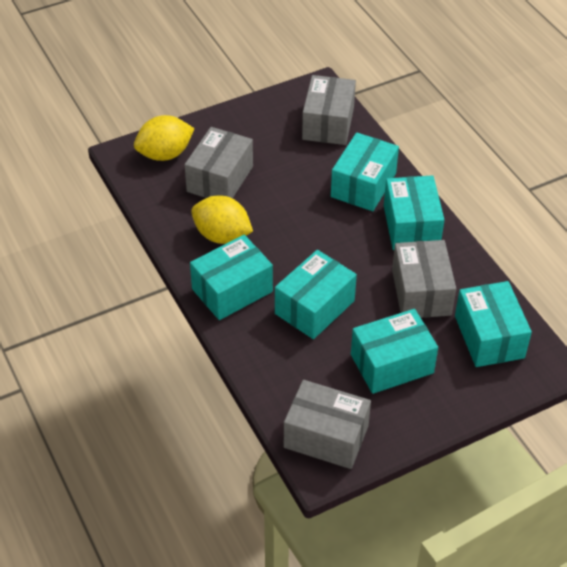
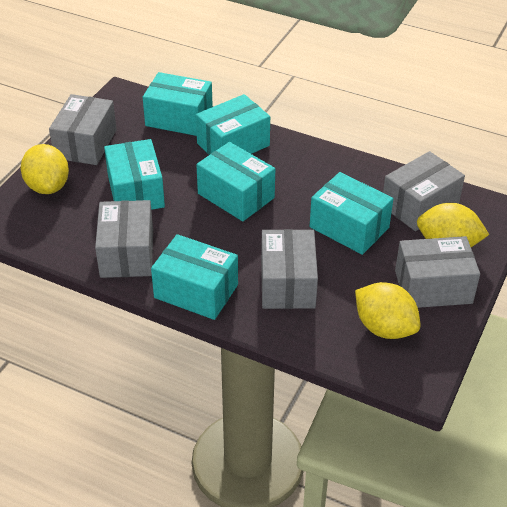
grey box: 4 -> 5
yellow lemon: 2 -> 3

